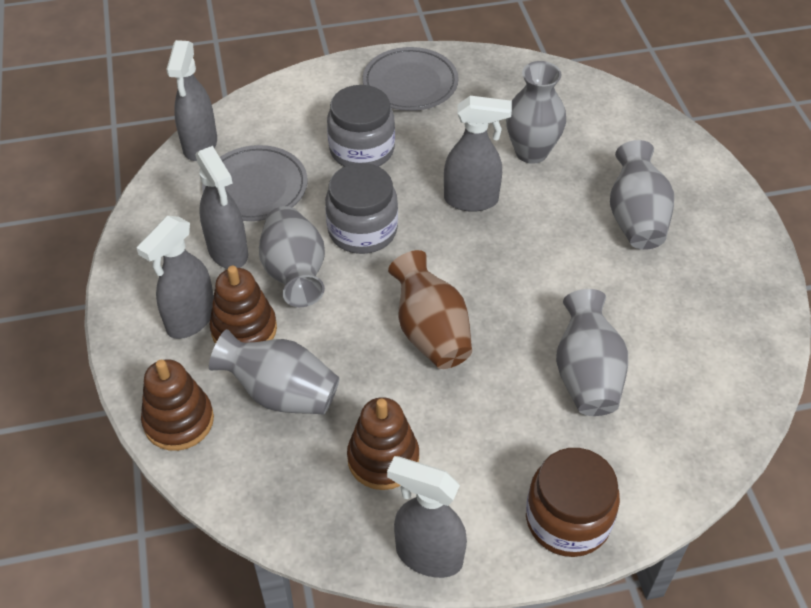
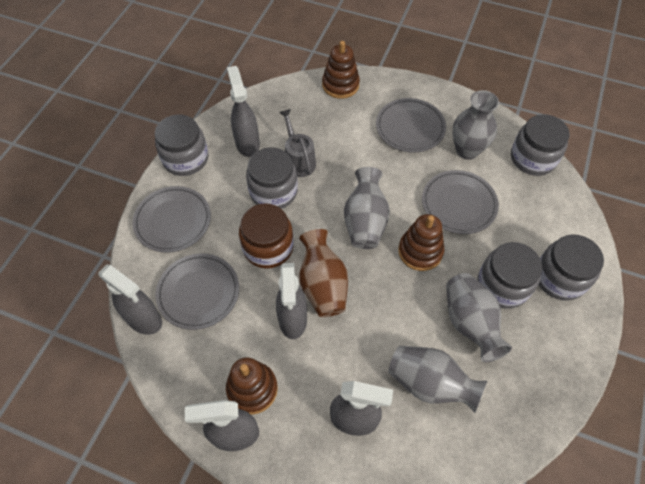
grey jar: 2 -> 5
grey plate: 2 -> 4
grey vase: 5 -> 4
grey watering can: 0 -> 1

